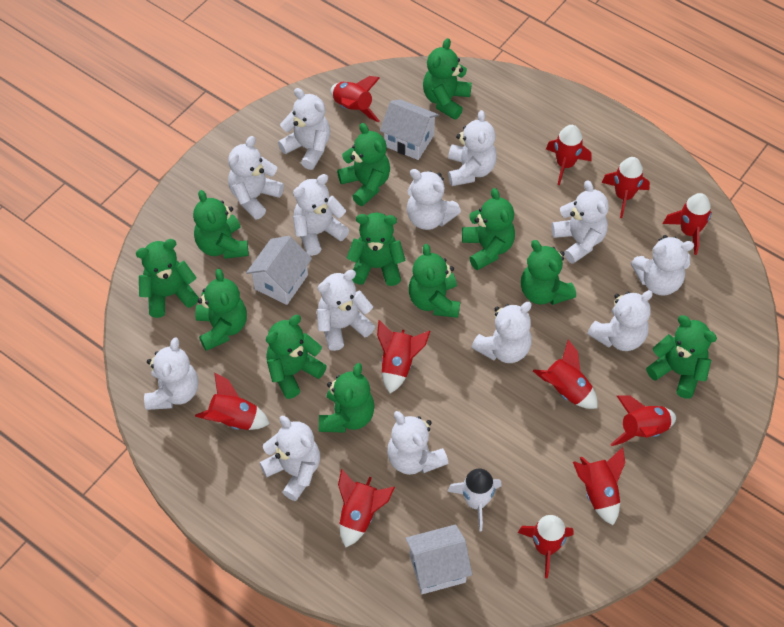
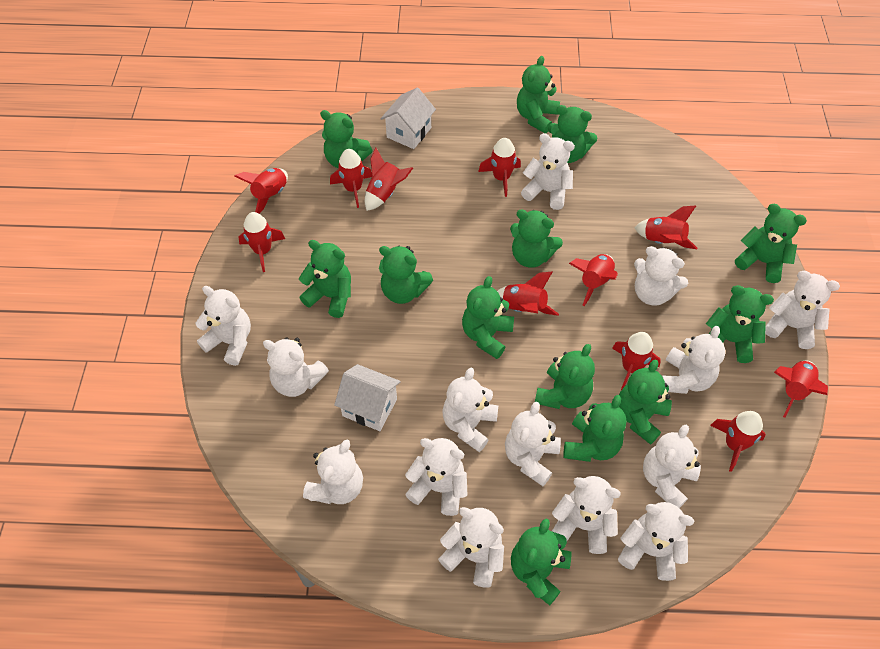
green teddy bear: 12 -> 13
white house: 3 -> 2
white rocket: 1 -> 0
white teddy bear: 13 -> 14

